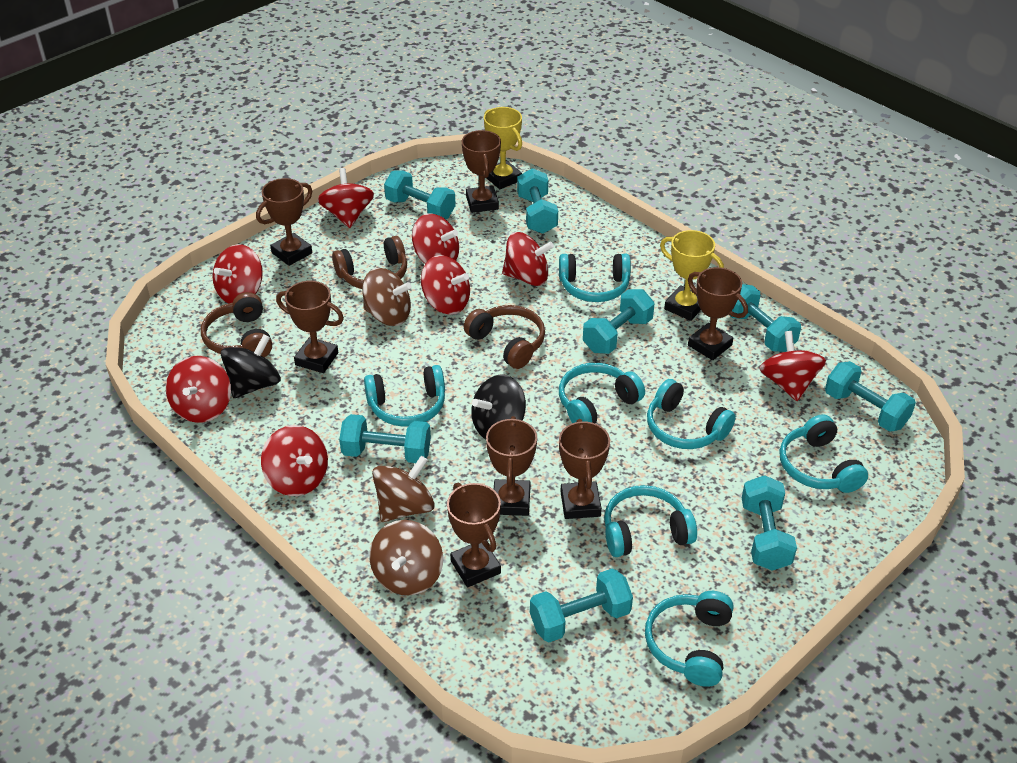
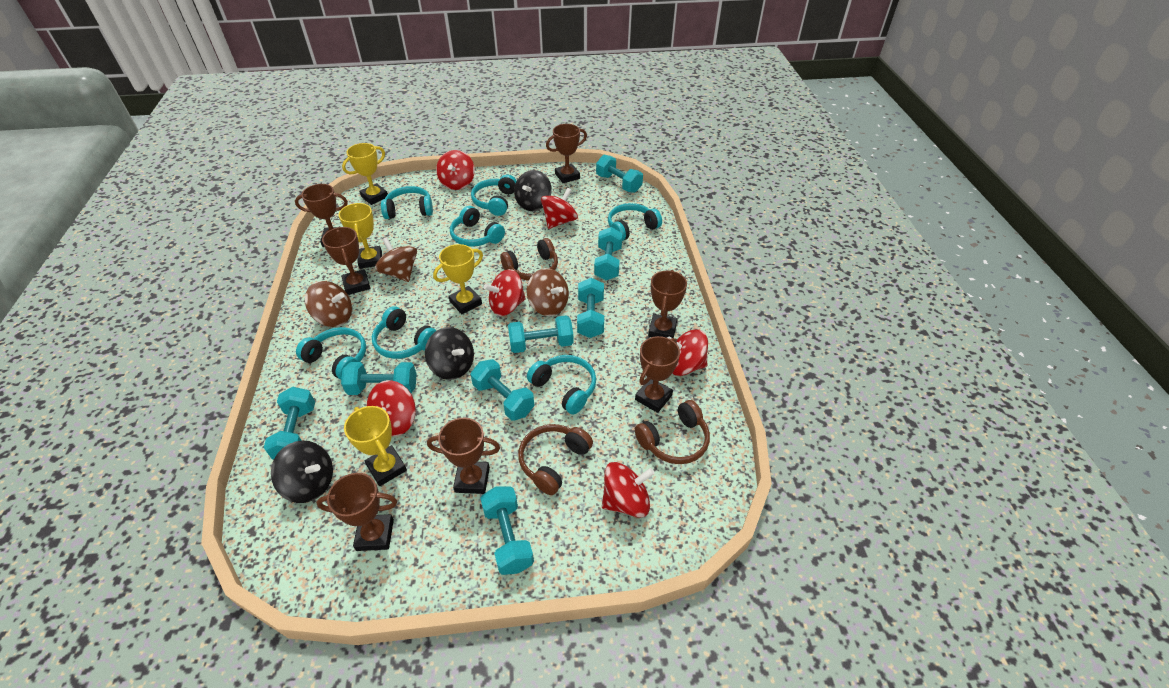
black spinning top: 2 -> 3
red spinning top: 8 -> 6
yellow trophy: 2 -> 4

